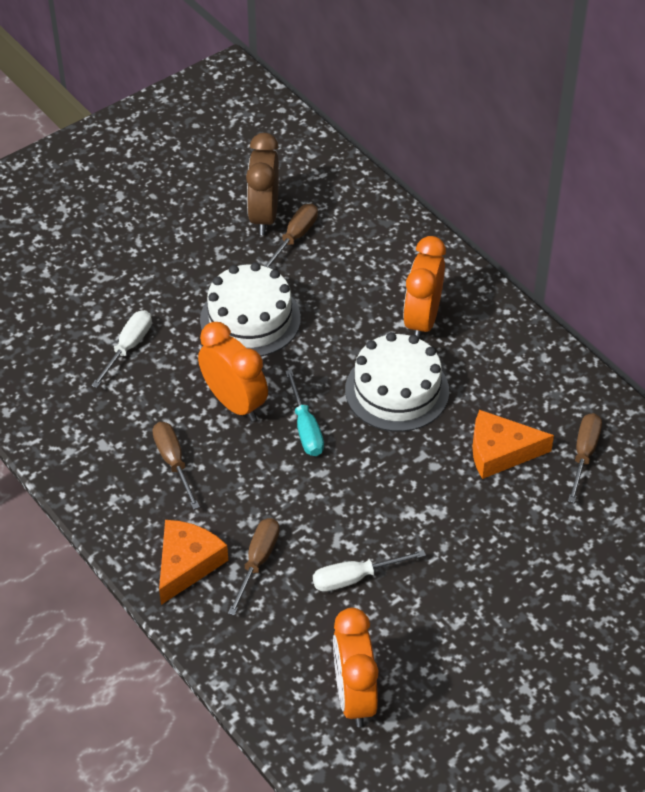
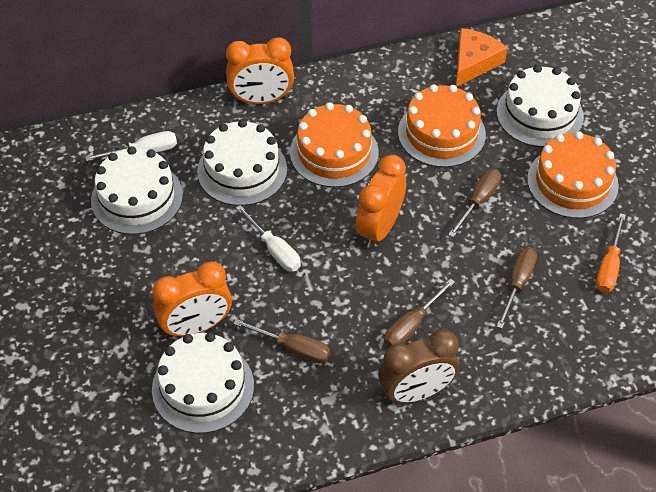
orange cake: 0 -> 3
orange cheese: 2 -> 1
orange screwdriver: 0 -> 1
turquoise screwdriver: 1 -> 0
white cake: 2 -> 4

